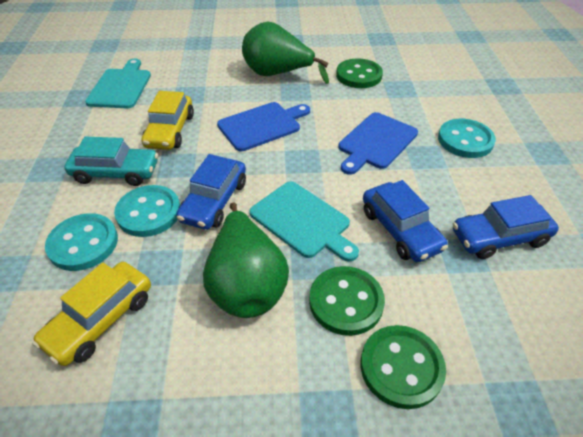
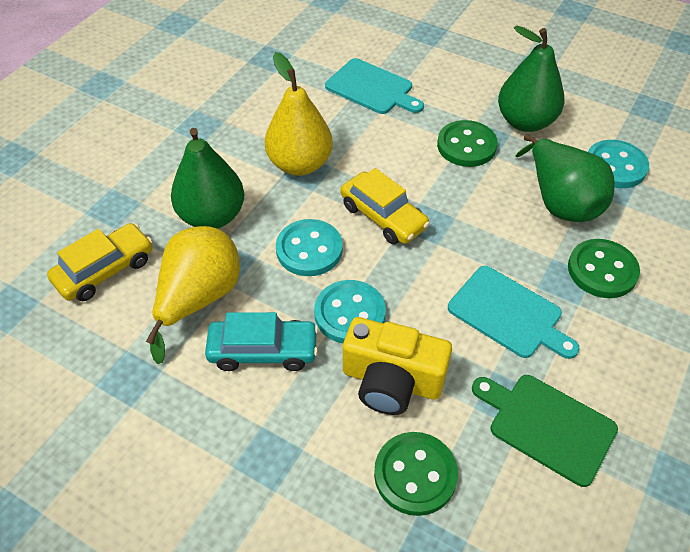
blue car: 3 -> 0
blue cutting board: 2 -> 0
green cutting board: 0 -> 1
green pear: 2 -> 3
yellow camera: 0 -> 1
yellow pear: 0 -> 2

